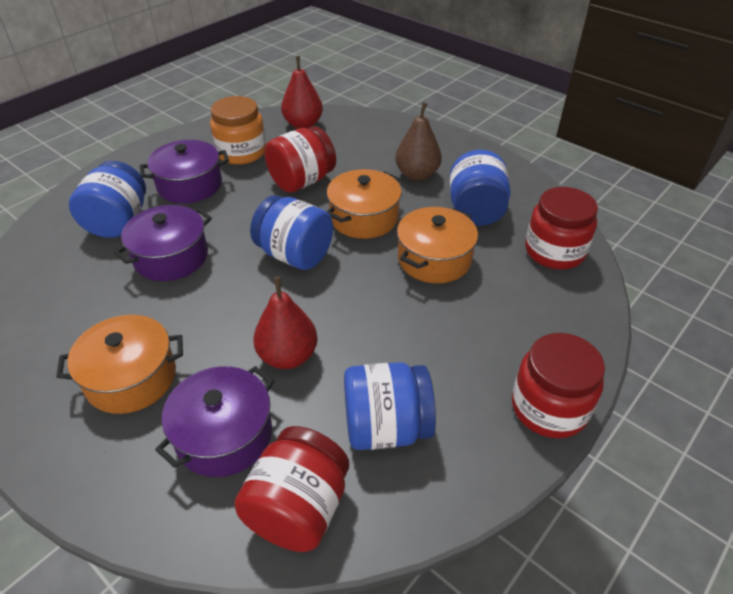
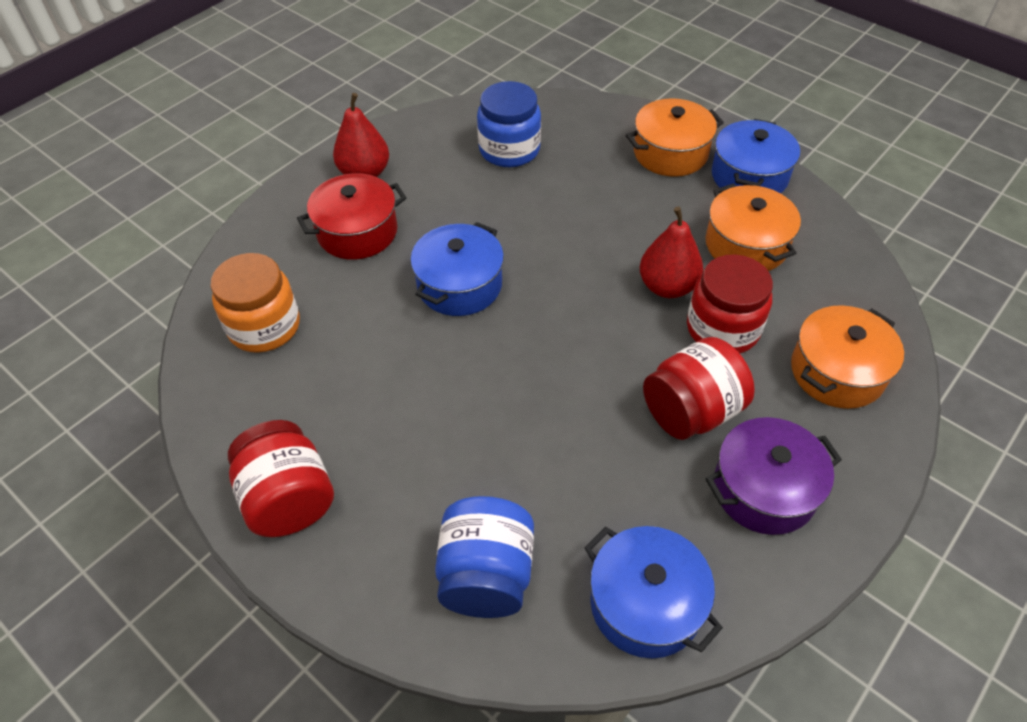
blue jar: 4 -> 2
blue pot: 0 -> 3
brown pear: 1 -> 0
purple pot: 3 -> 1
red jar: 4 -> 3
red pot: 0 -> 1

